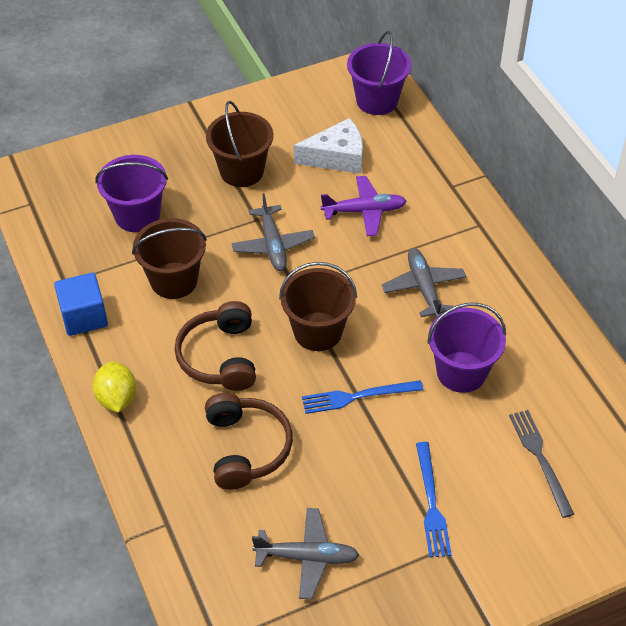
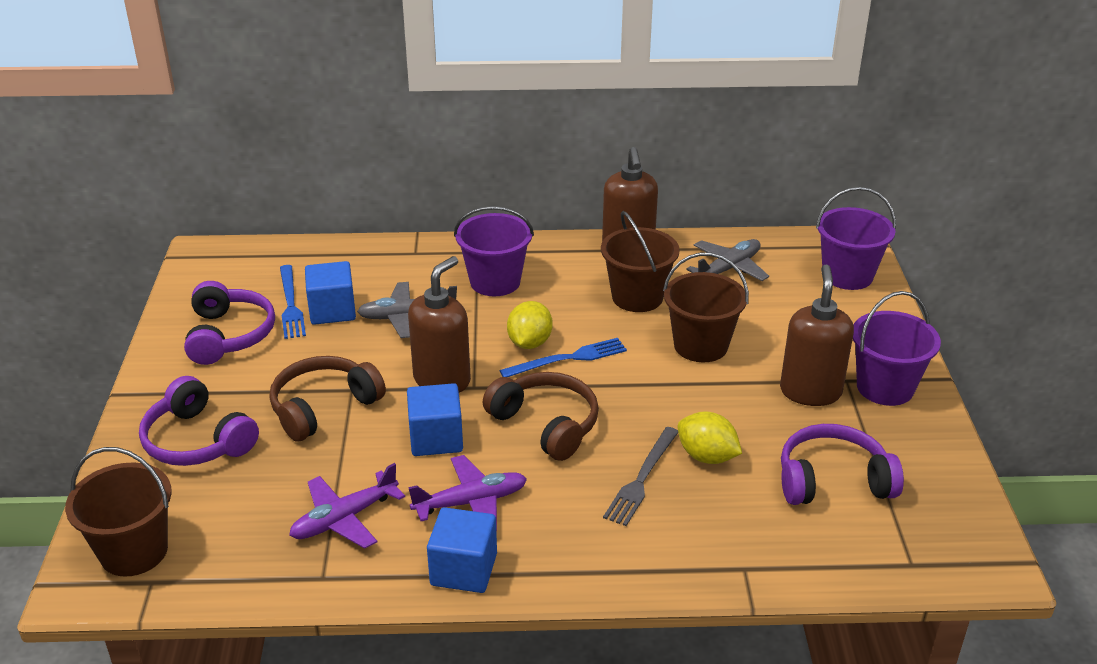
blue cube: 1 -> 3
brown soap dispenser: 0 -> 3
grey plane: 3 -> 2
purple headphones: 0 -> 3
purple plane: 1 -> 2
white cheese: 1 -> 0
yellow lemon: 1 -> 2

